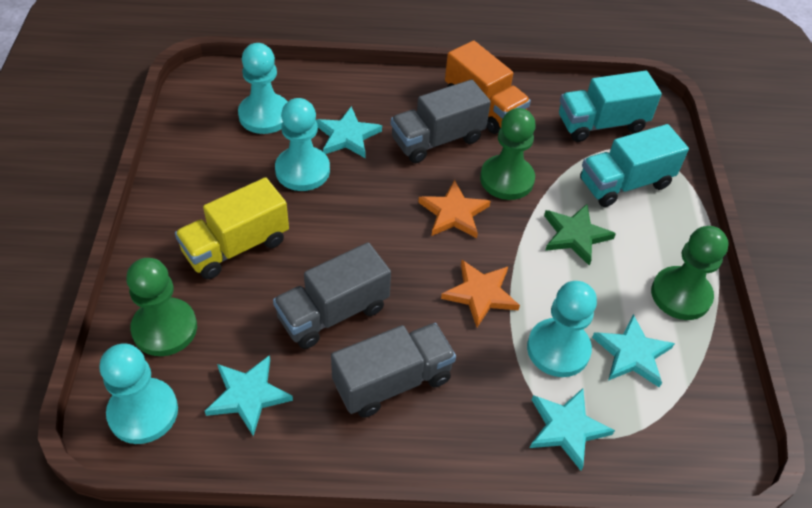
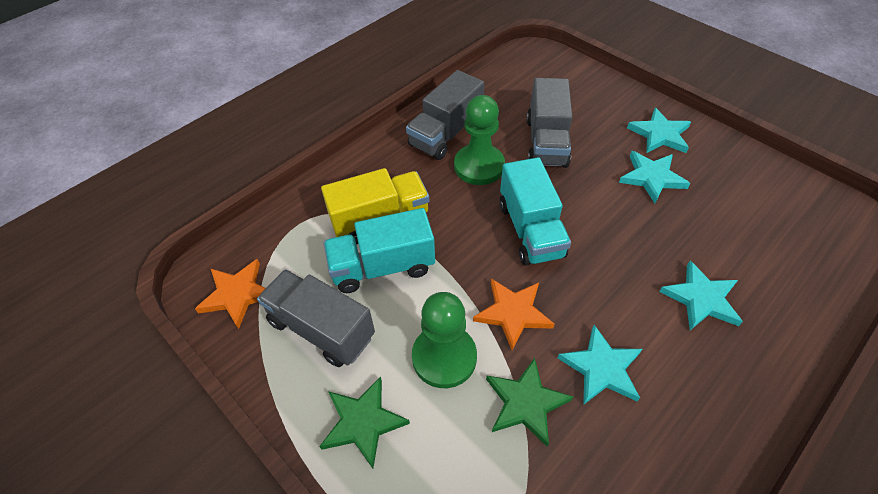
green pawn: 3 -> 2
green star: 1 -> 2
orange truck: 1 -> 0
turquoise pawn: 4 -> 0

